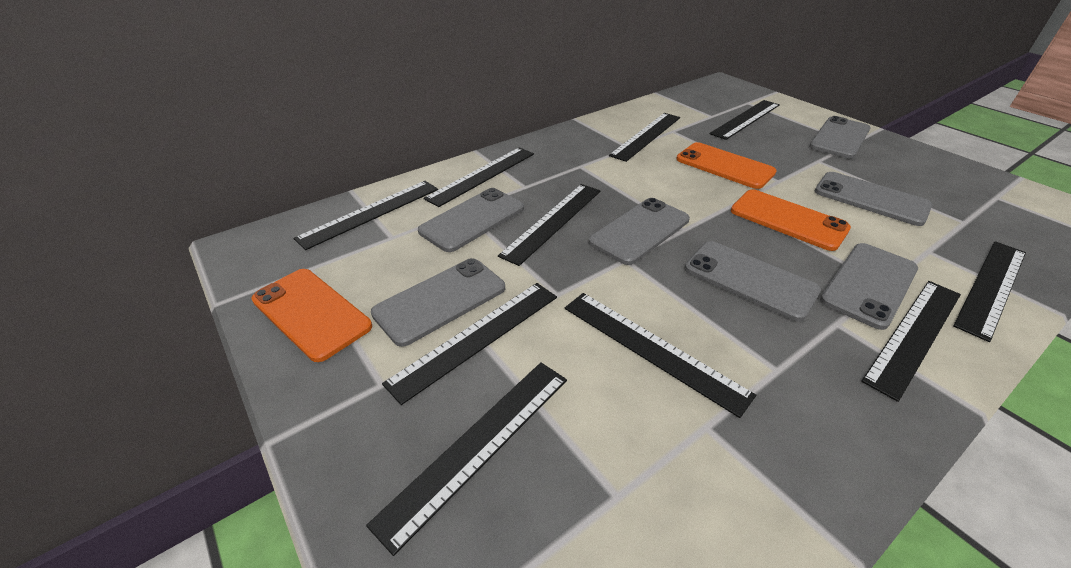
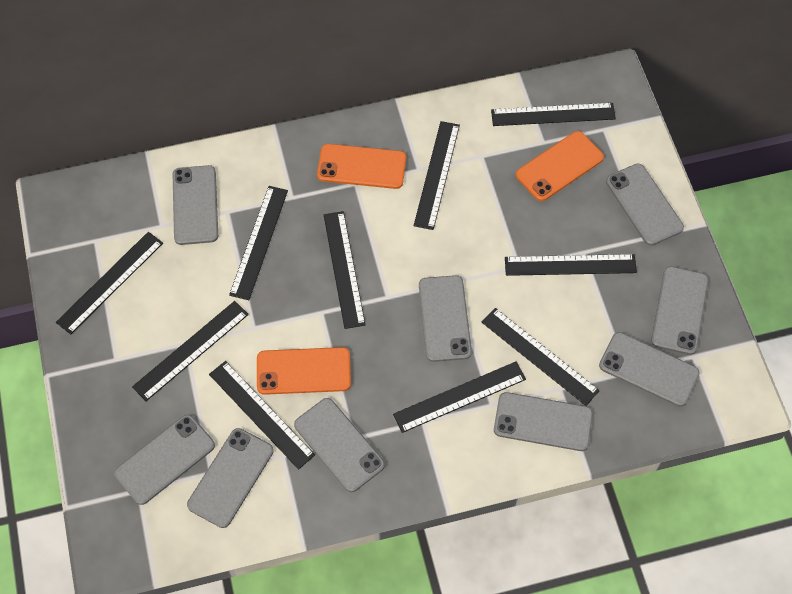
grey phone: 7 -> 9

